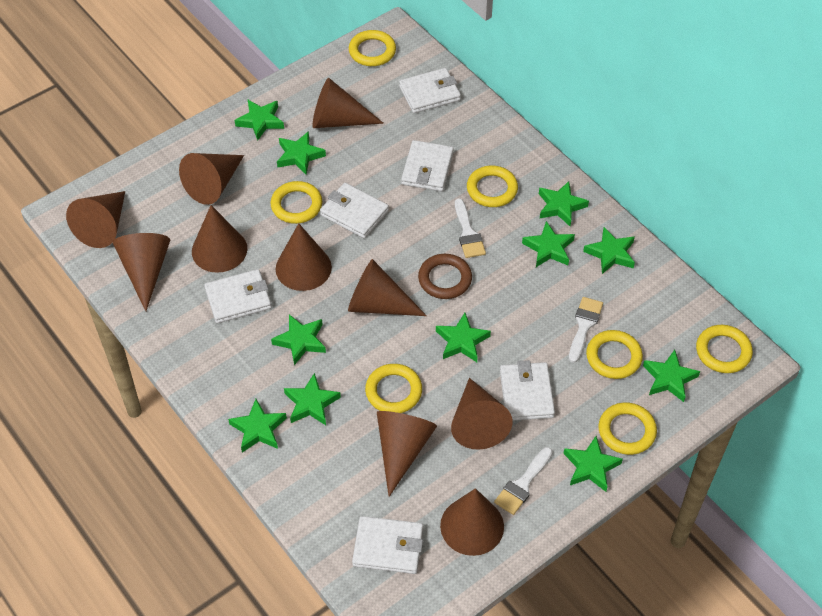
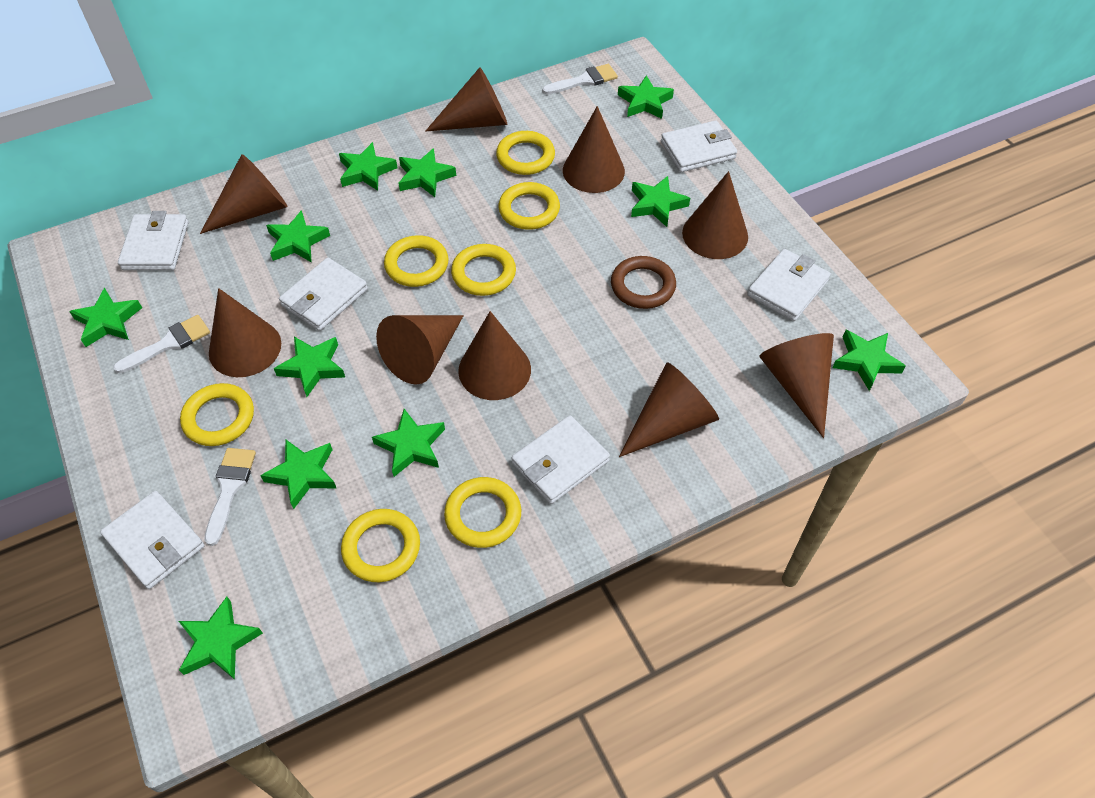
brown cone: 10 -> 9

